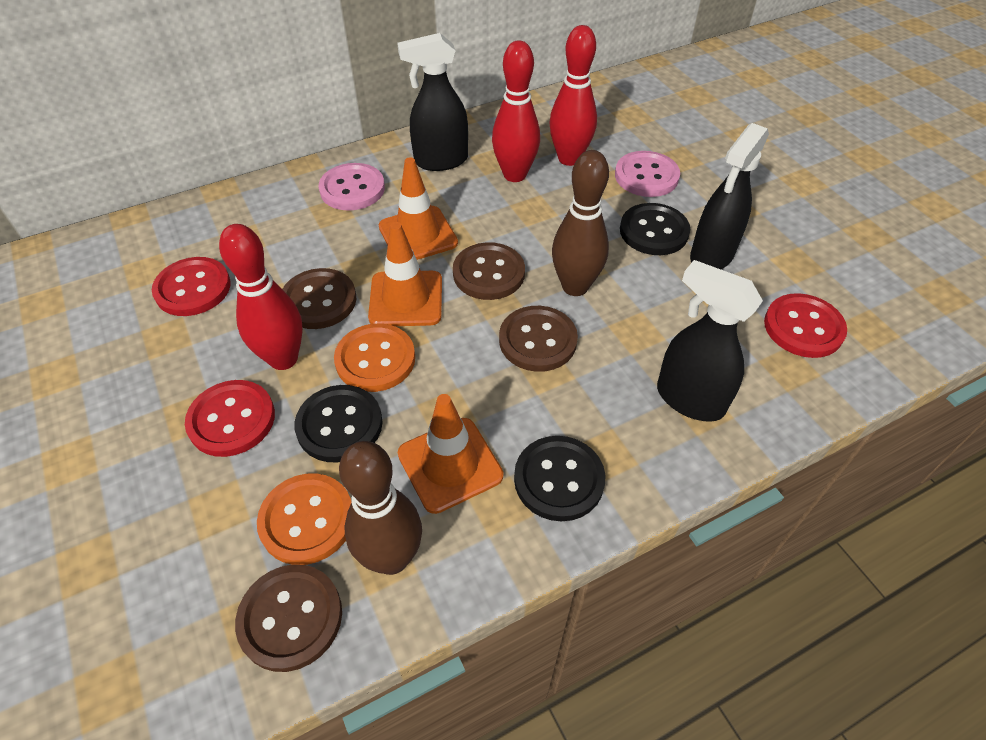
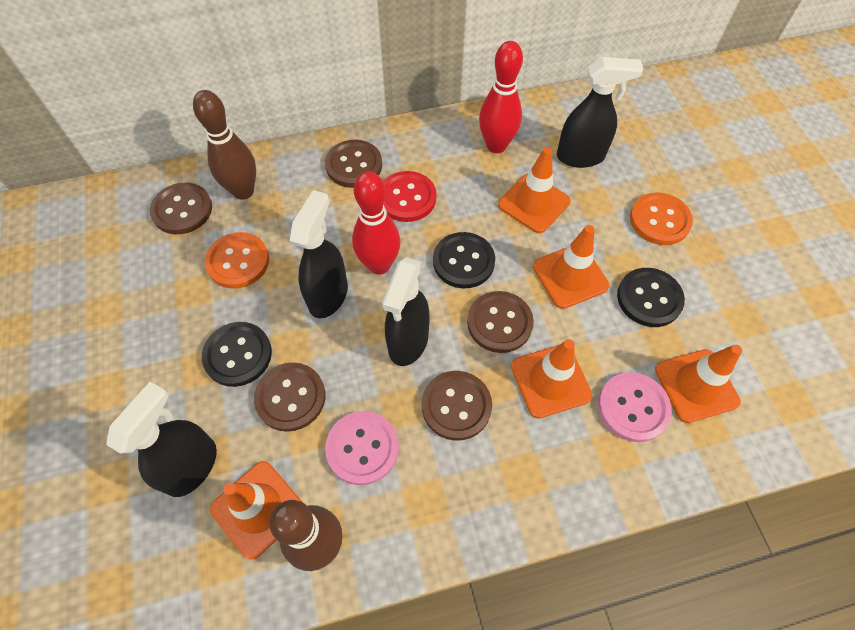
black spray bottle: 3 -> 4
brown button: 4 -> 5
orange traffic cone: 3 -> 5
red bowling pin: 3 -> 2
red button: 3 -> 1

